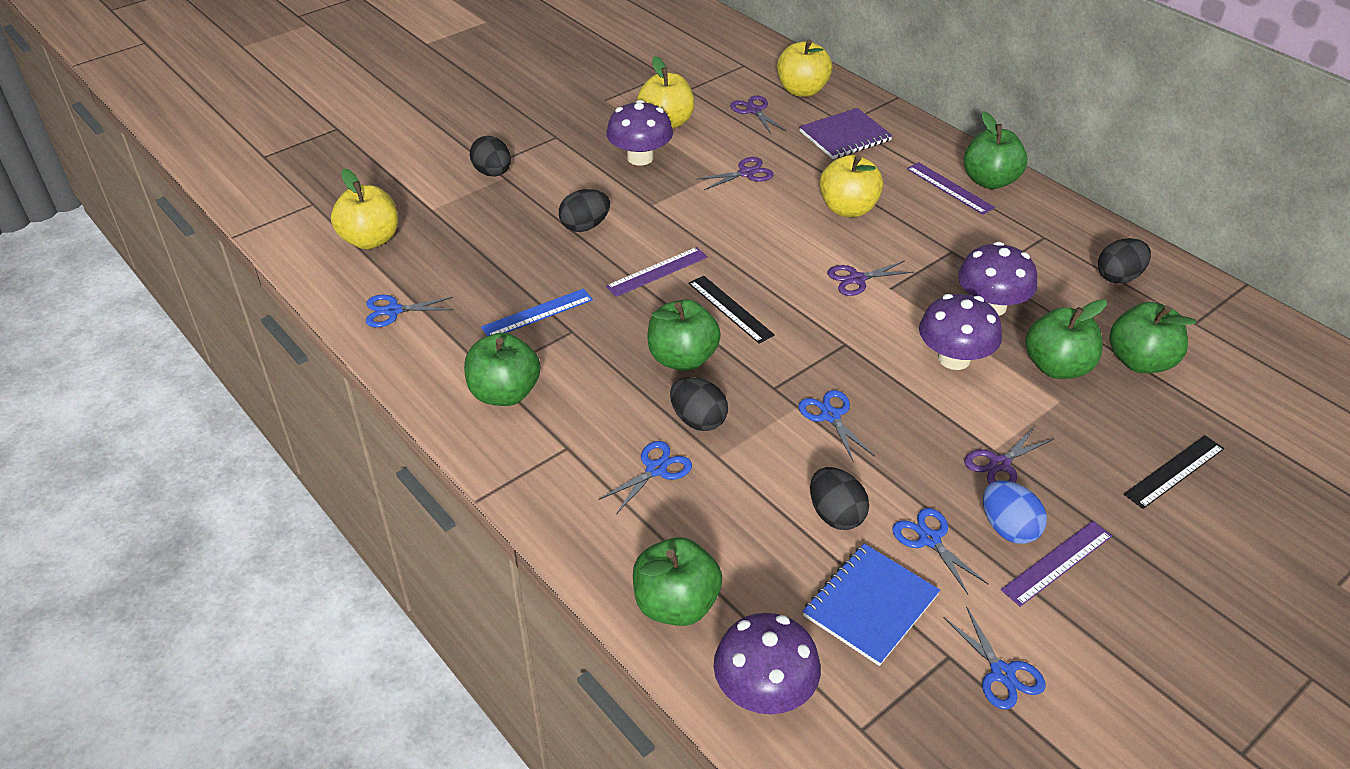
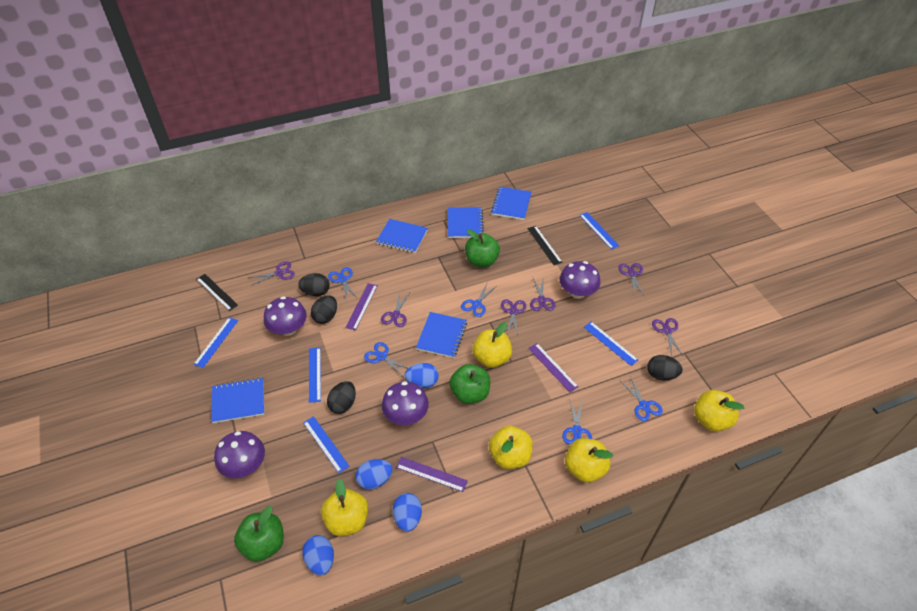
black egg: 5 -> 4
blue egg: 1 -> 4
blue notebook: 1 -> 5
blue ruler: 1 -> 5
green apple: 6 -> 3
purple notebook: 1 -> 0
purple scissors: 4 -> 6
yellow apple: 4 -> 5

